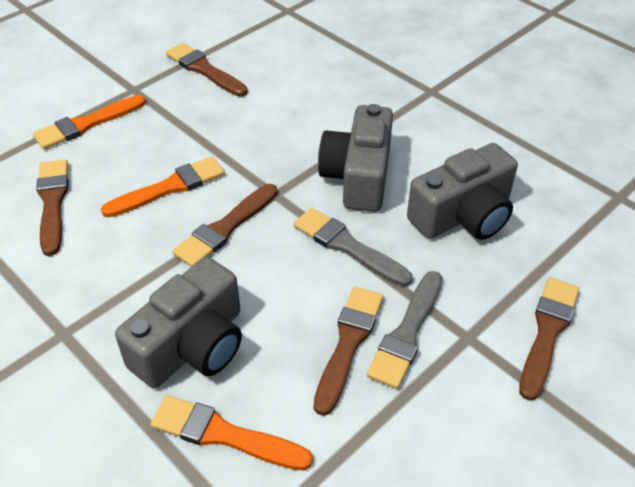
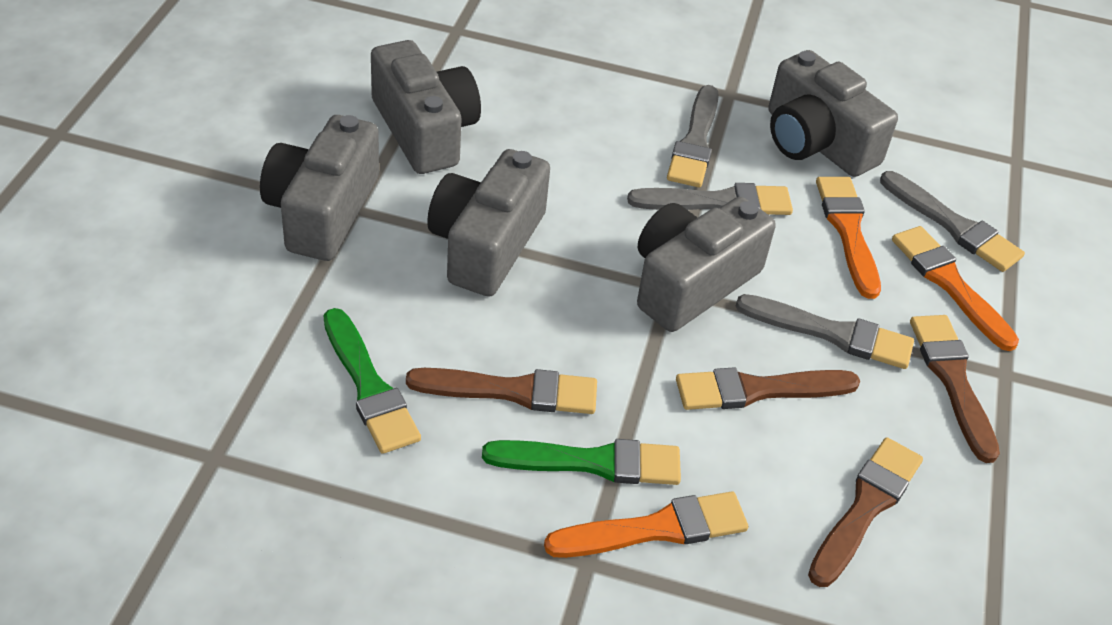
brown brush: 5 -> 4
green brush: 0 -> 2
grey brush: 2 -> 4
grey camera: 3 -> 5

